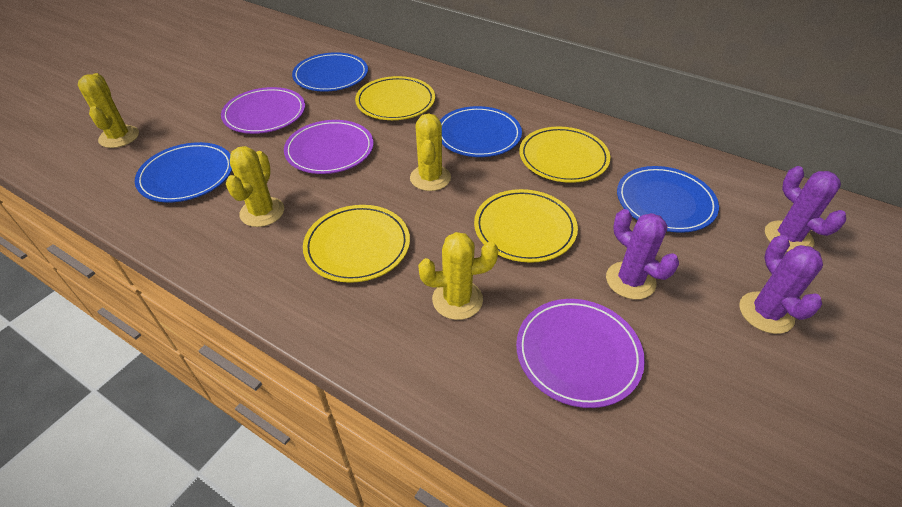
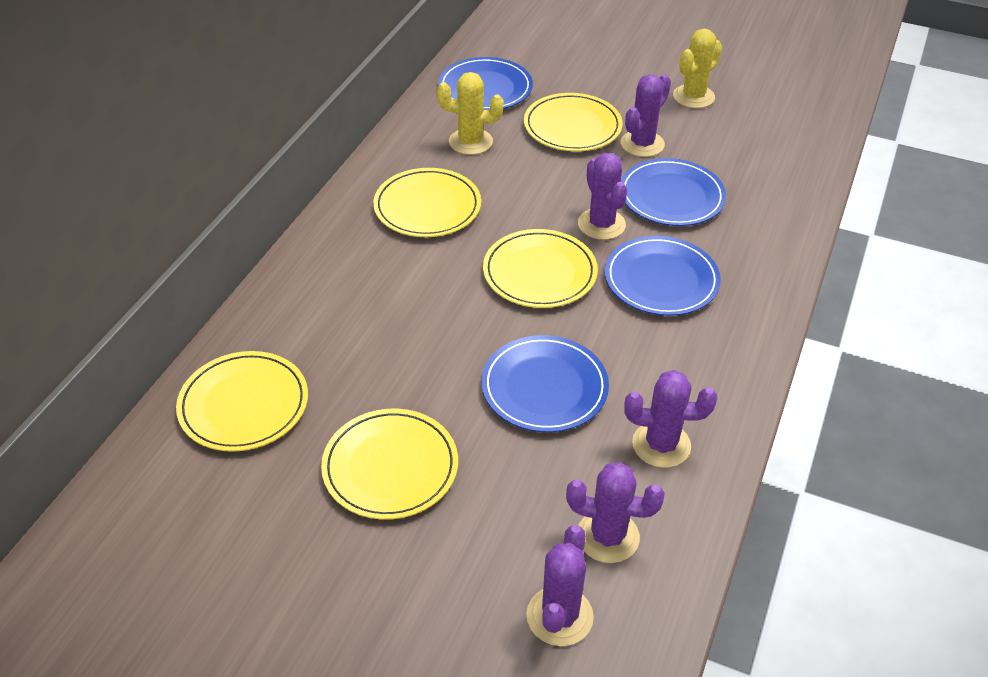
purple cactus: 3 -> 5
purple plate: 3 -> 0
yellow cactus: 4 -> 2
yellow plate: 4 -> 5

